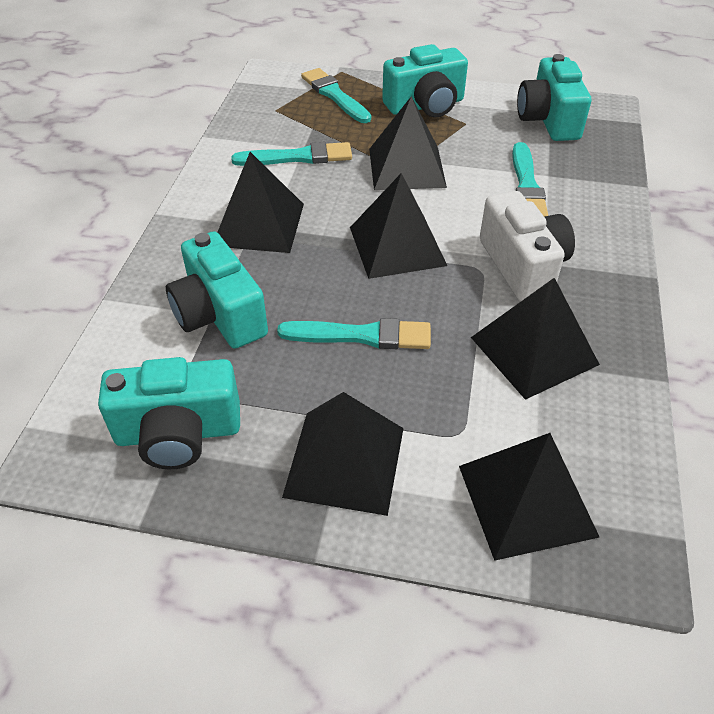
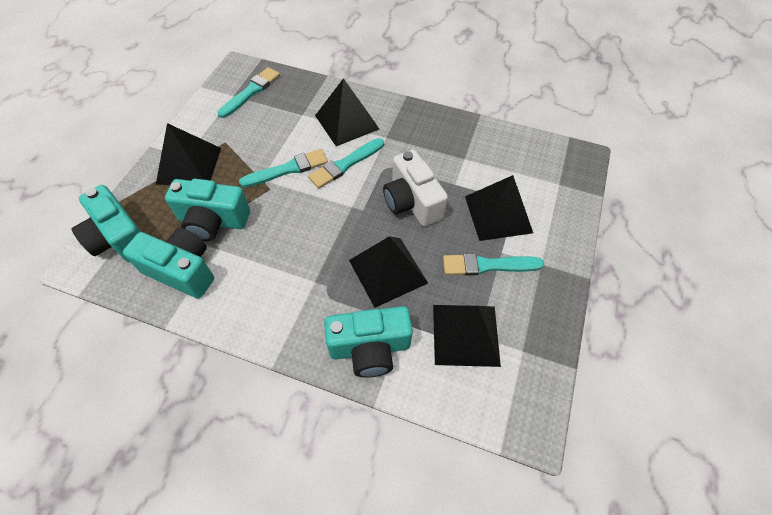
black pyramid: 6 -> 5

